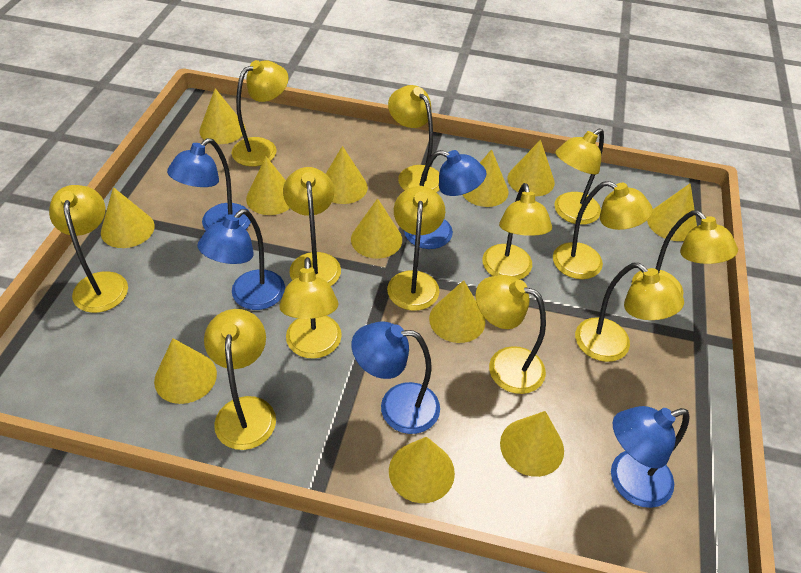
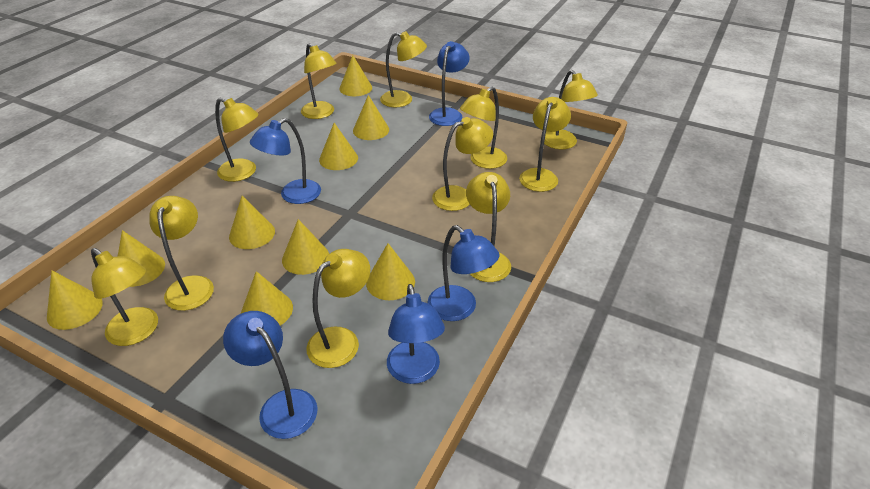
yellow cone: 12 -> 9
yellow lamp: 13 -> 11

